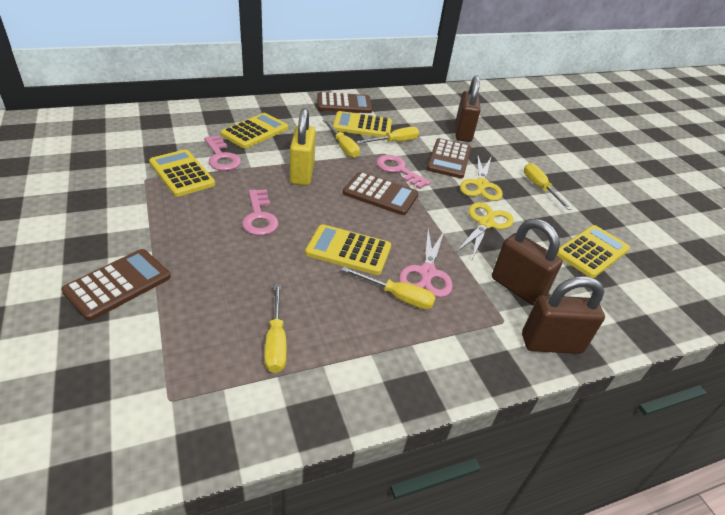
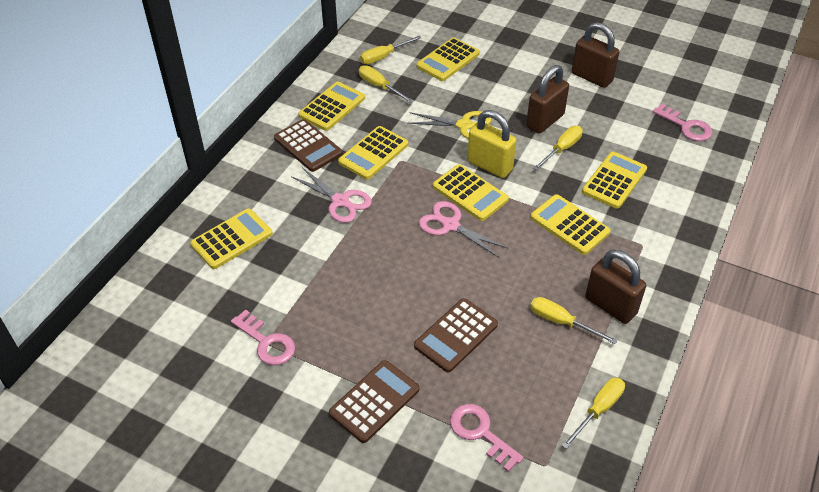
brown calculator: 4 -> 3
pink scissors: 1 -> 2
yellow calculator: 5 -> 7
yellow scissors: 2 -> 1

